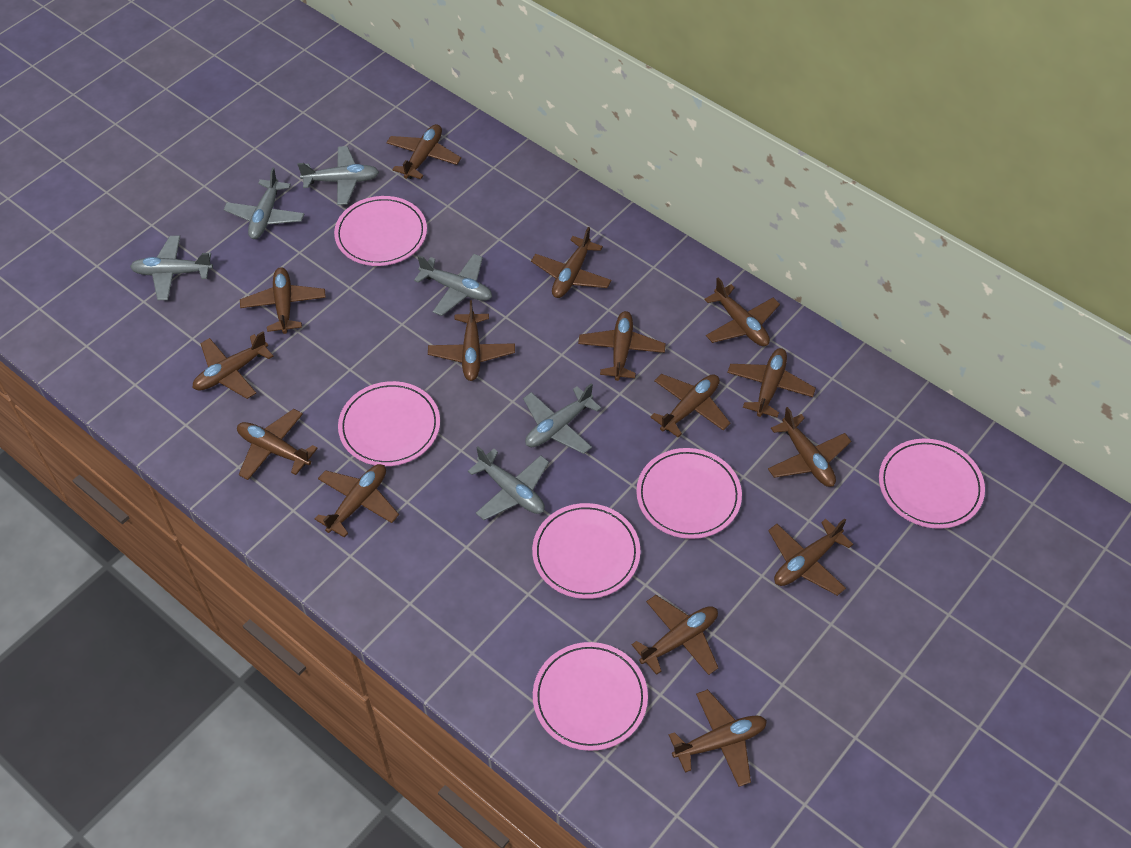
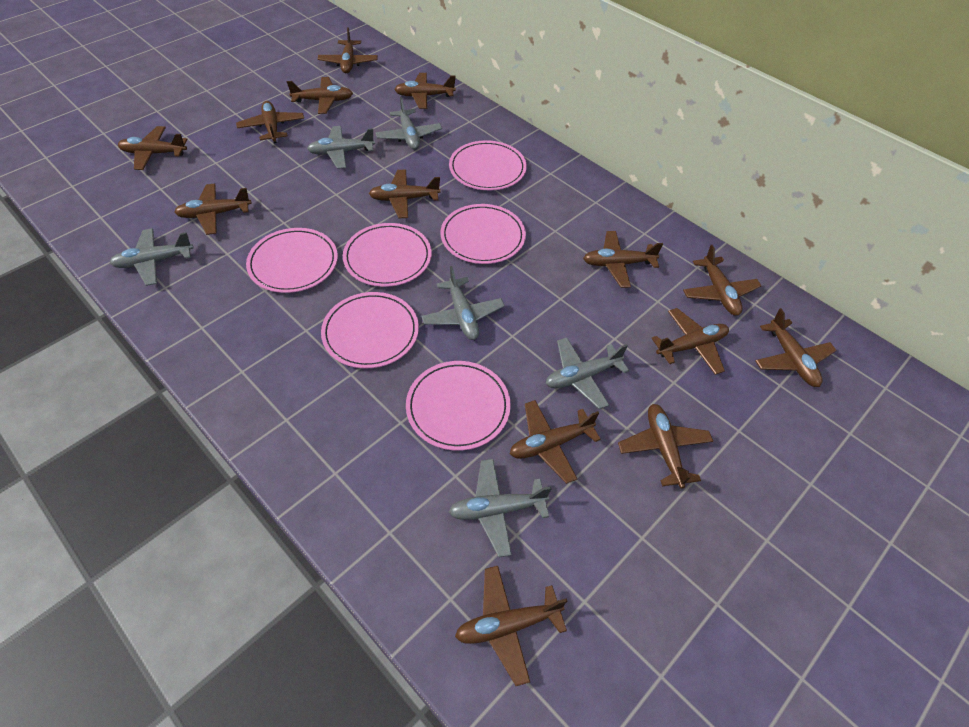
brown plane: 15 -> 14

